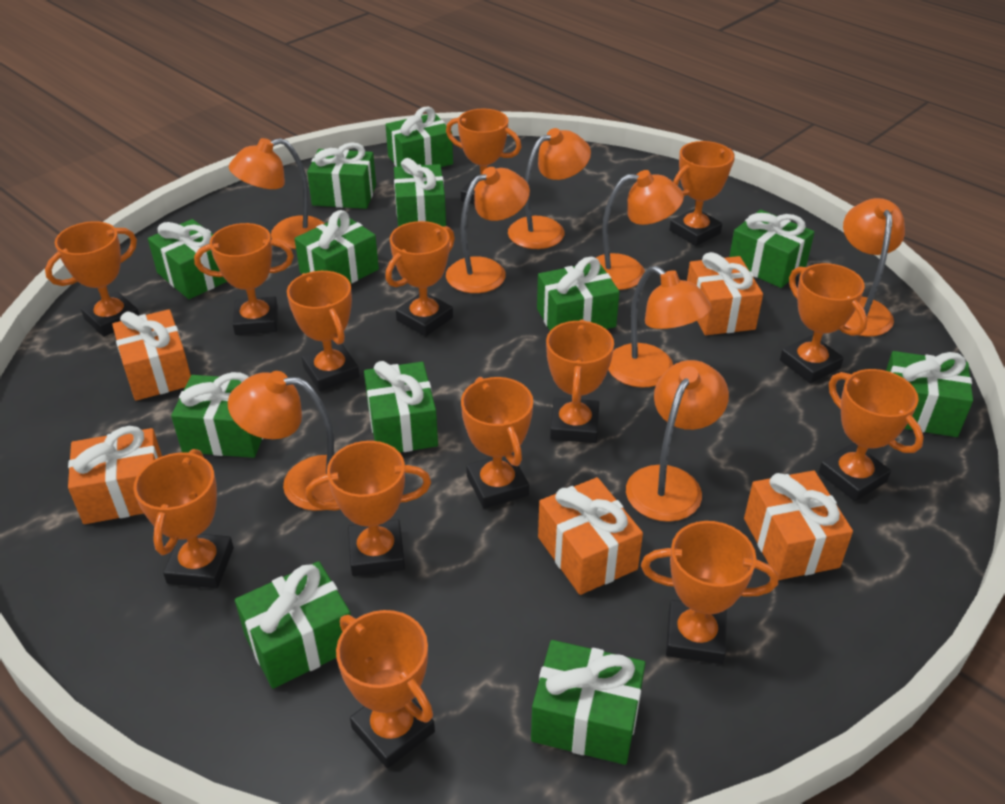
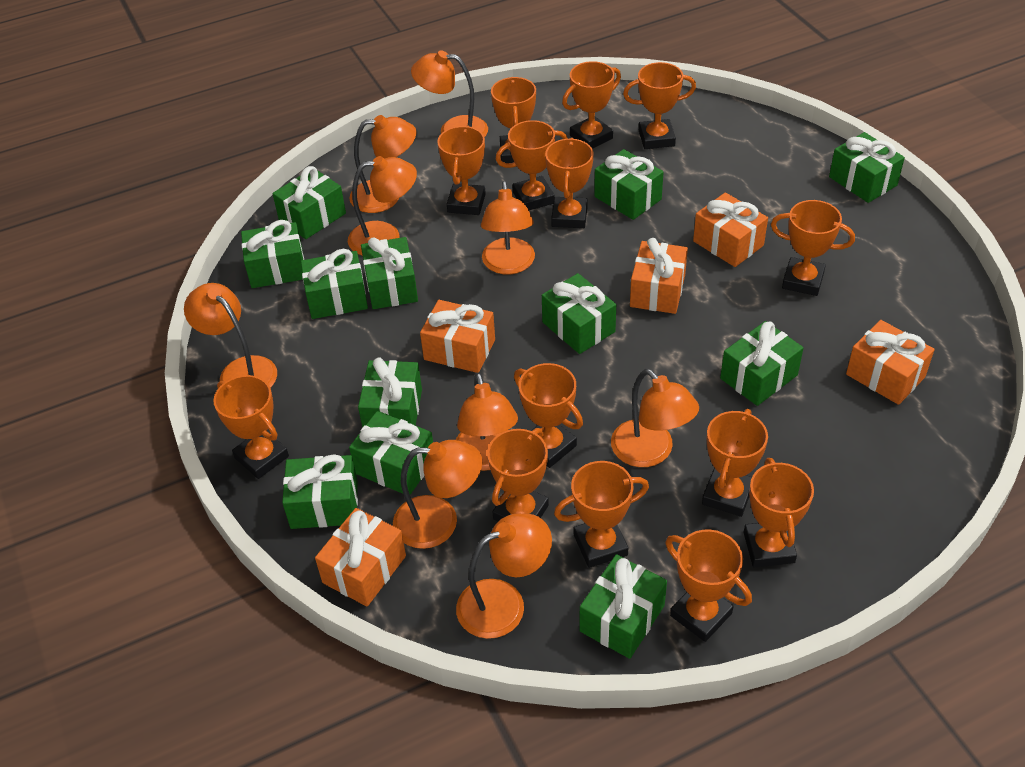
orange lamp: 8 -> 9

